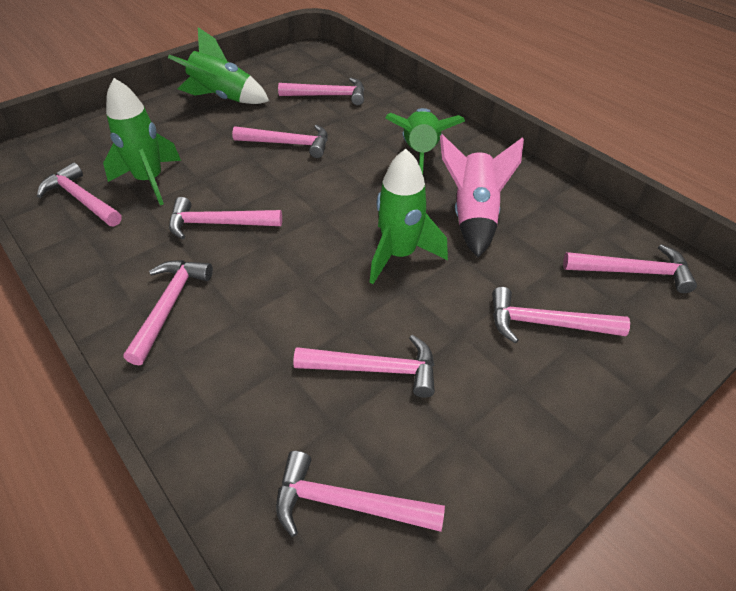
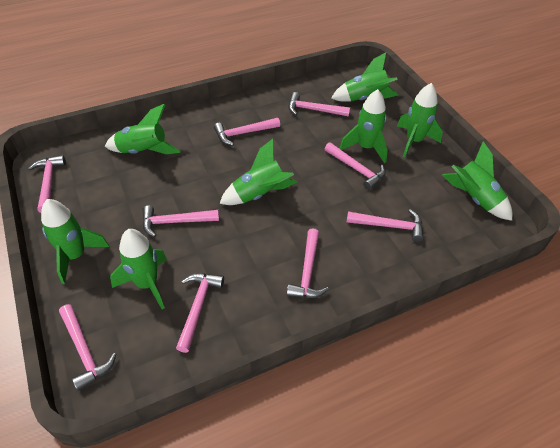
green rocket: 4 -> 8
pink rocket: 1 -> 0

